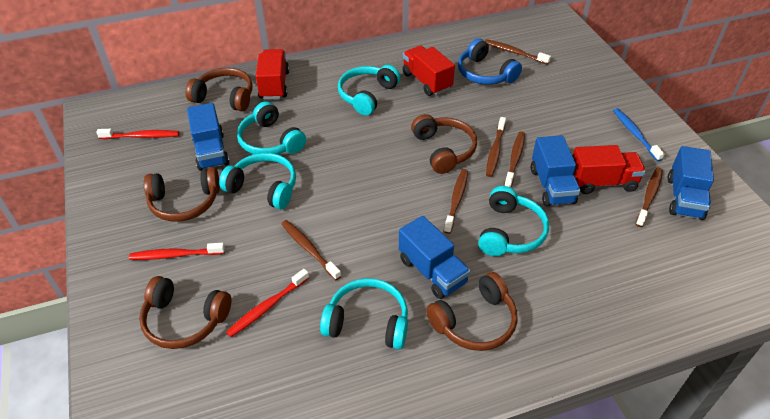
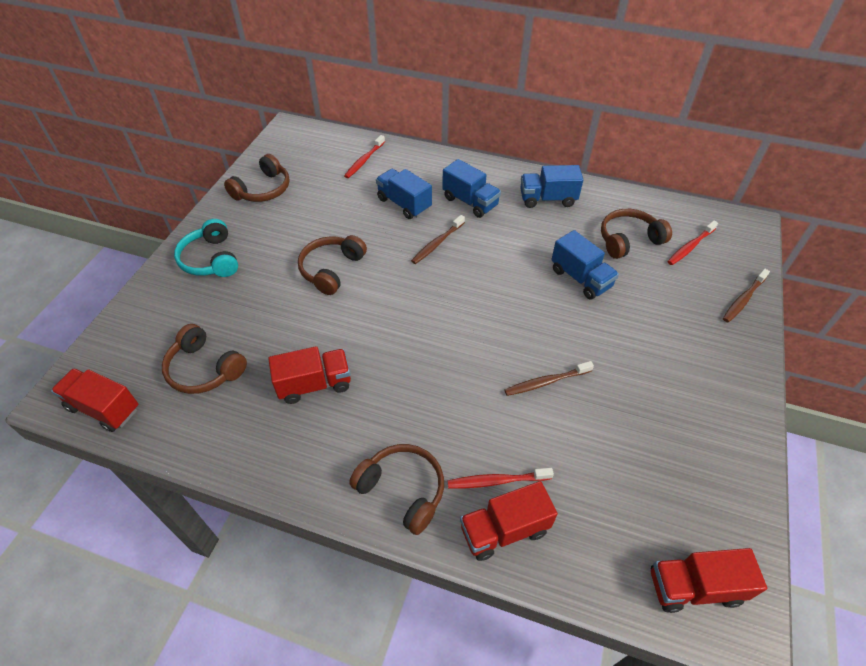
blue headphones: 1 -> 0
blue toothbrush: 1 -> 0
brown toothbrush: 6 -> 3
red truck: 3 -> 4
turquoise headphones: 5 -> 1

